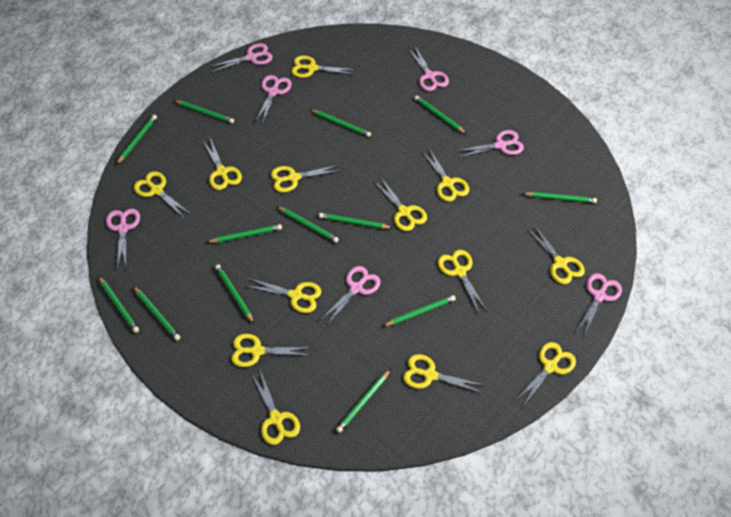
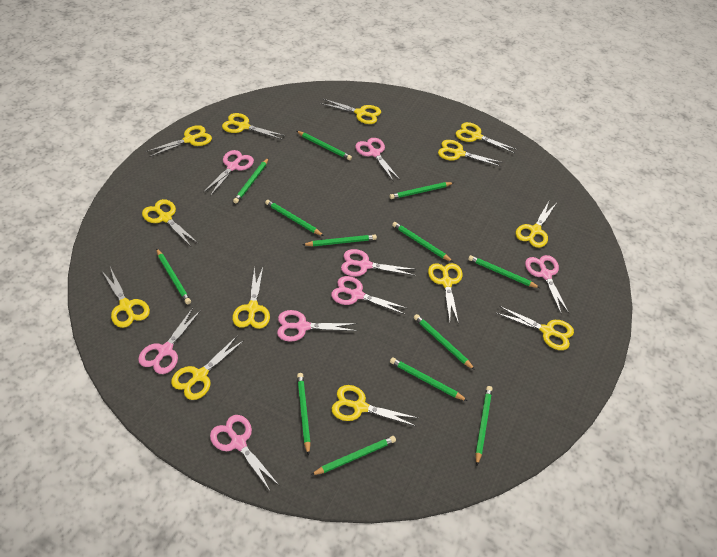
pink scissors: 7 -> 8

